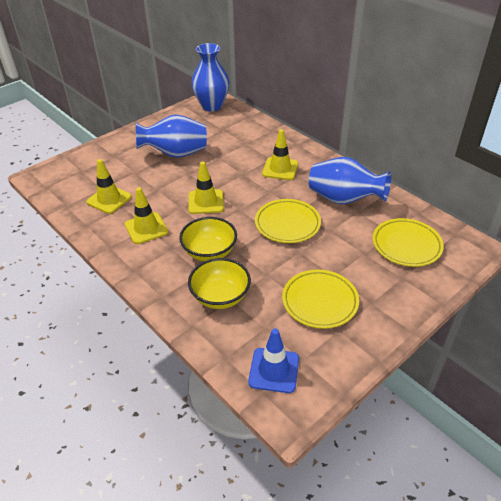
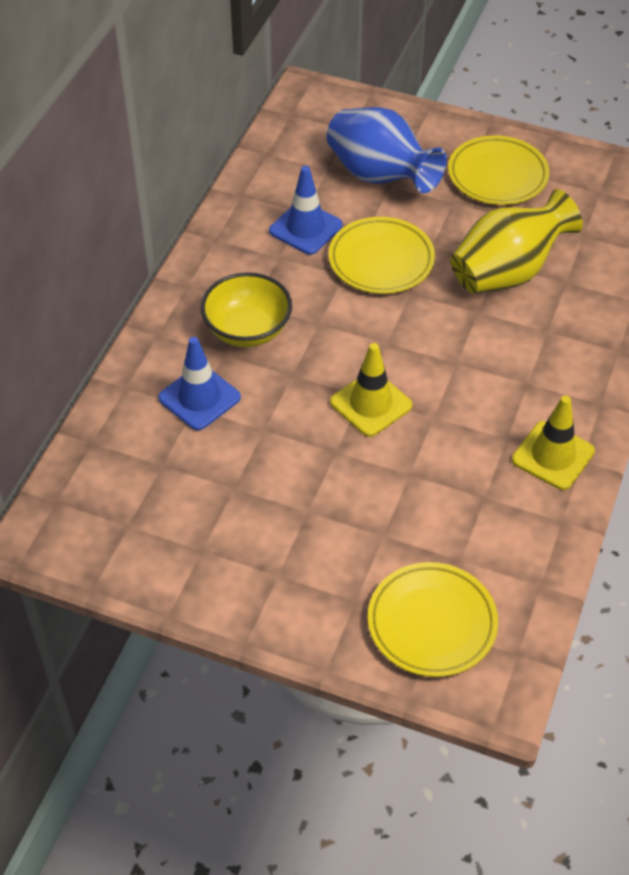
blue traffic cone: 1 -> 2
blue vase: 3 -> 1
yellow bowl: 2 -> 1
yellow traffic cone: 4 -> 2
yellow vase: 0 -> 1

